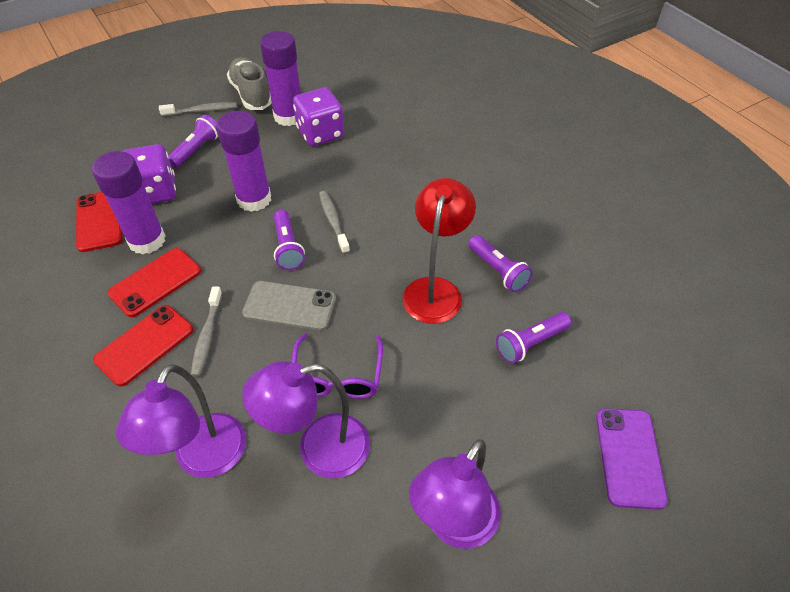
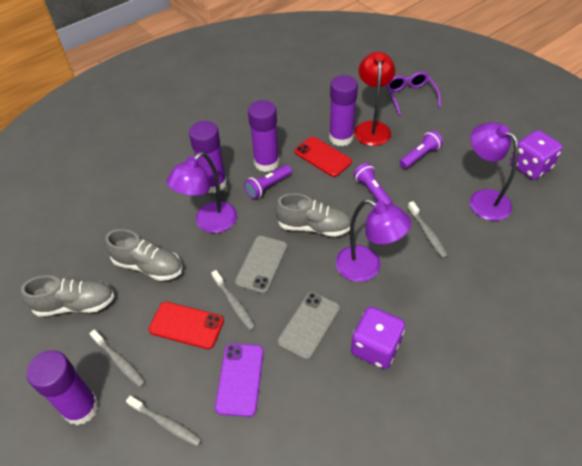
grey phone: 1 -> 2
grey shoe: 1 -> 3
grey toothbrush: 3 -> 4
purple flashlight: 4 -> 3
purple glue stick: 3 -> 4
red phone: 3 -> 2

